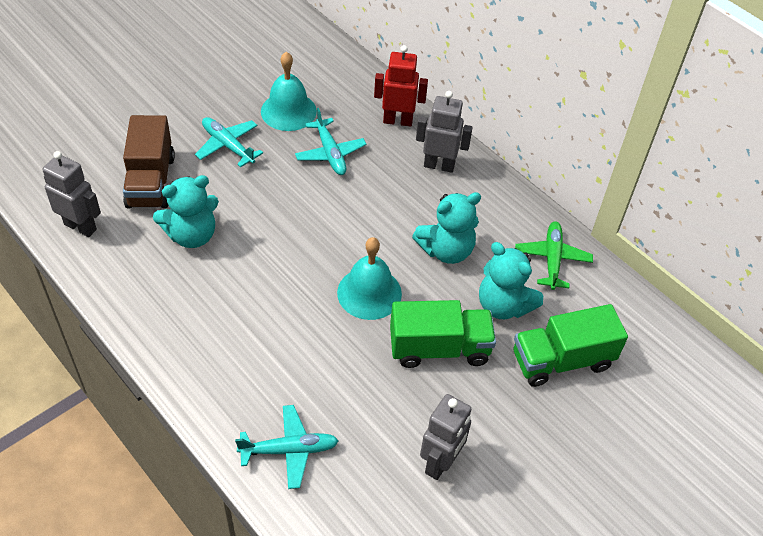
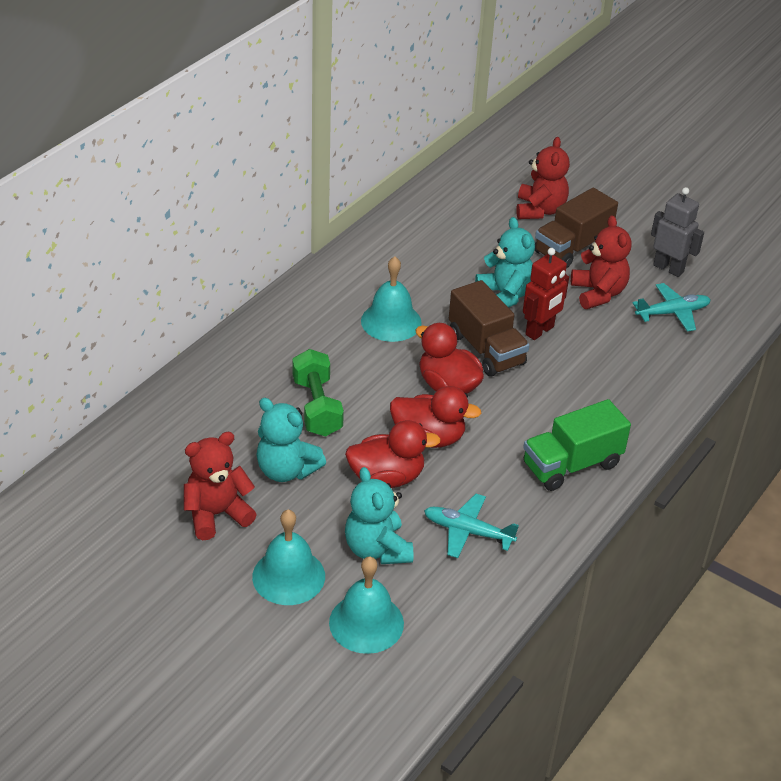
brown truck: 1 -> 2
green dumbbell: 0 -> 1
green plane: 1 -> 0
green truck: 2 -> 1
grey robot: 3 -> 1
red duck: 0 -> 3
red teddy bear: 0 -> 3
turquoise bell: 2 -> 3
turquoise plane: 3 -> 2

